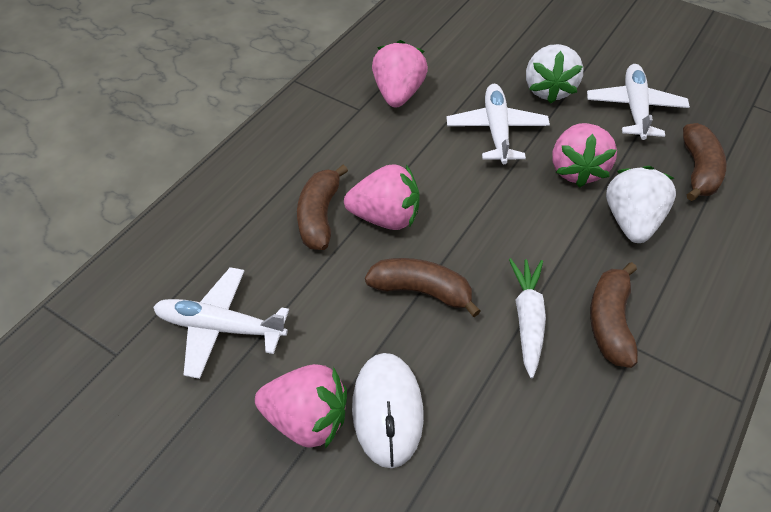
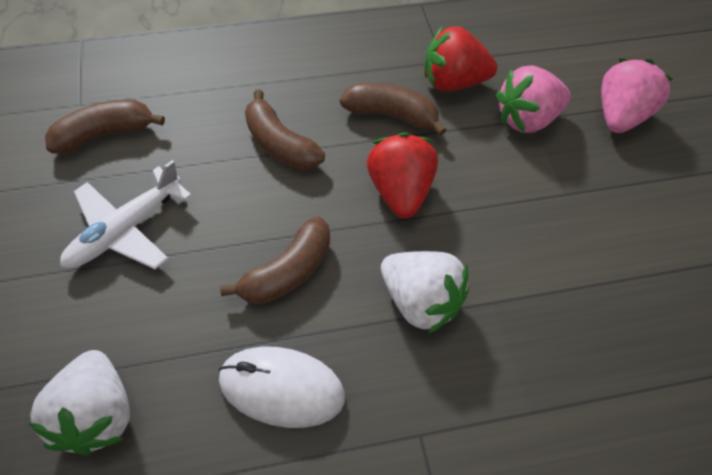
pink strawberry: 4 -> 2
red strawberry: 0 -> 2
white carrot: 1 -> 0
white plane: 3 -> 1

